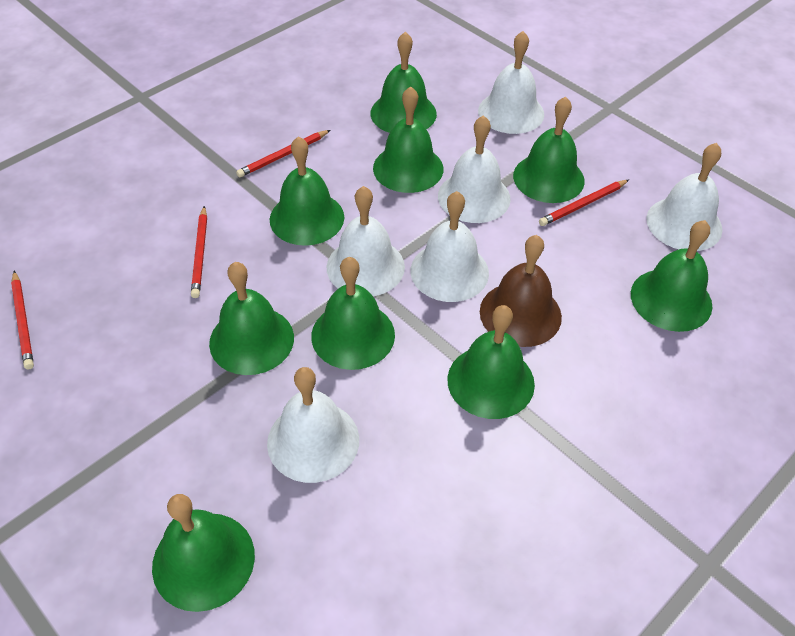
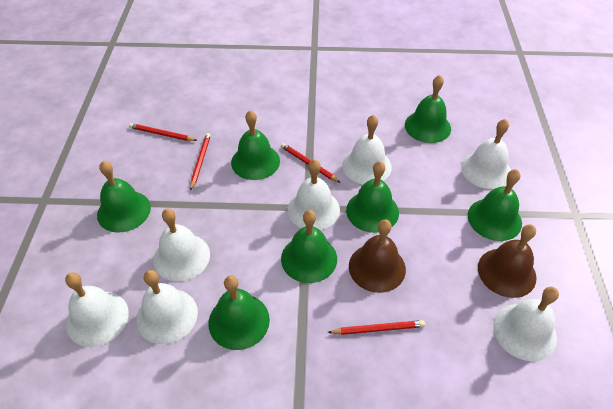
brown bell: 1 -> 2
green bell: 9 -> 7
white bell: 6 -> 7

